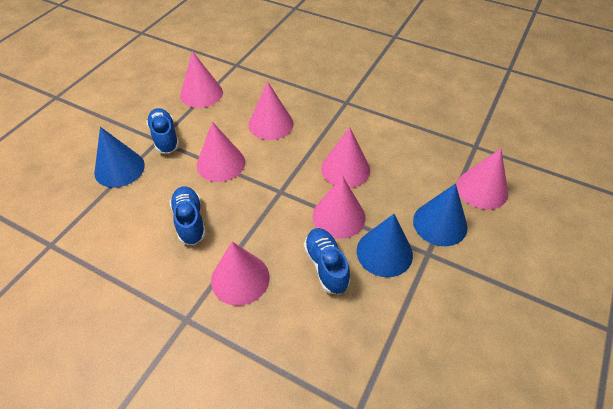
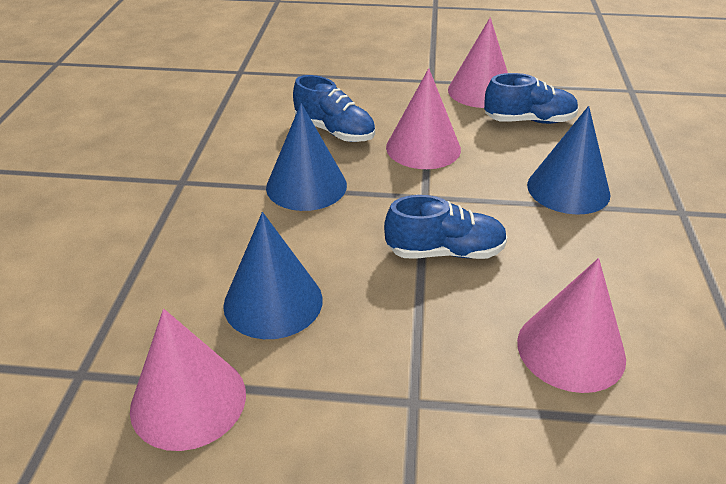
pink cone: 7 -> 4

